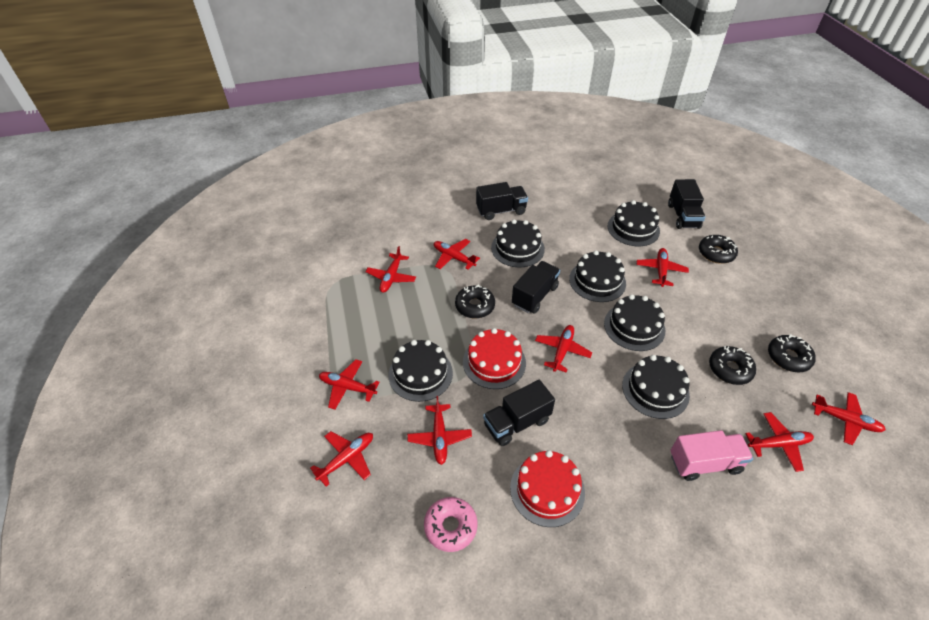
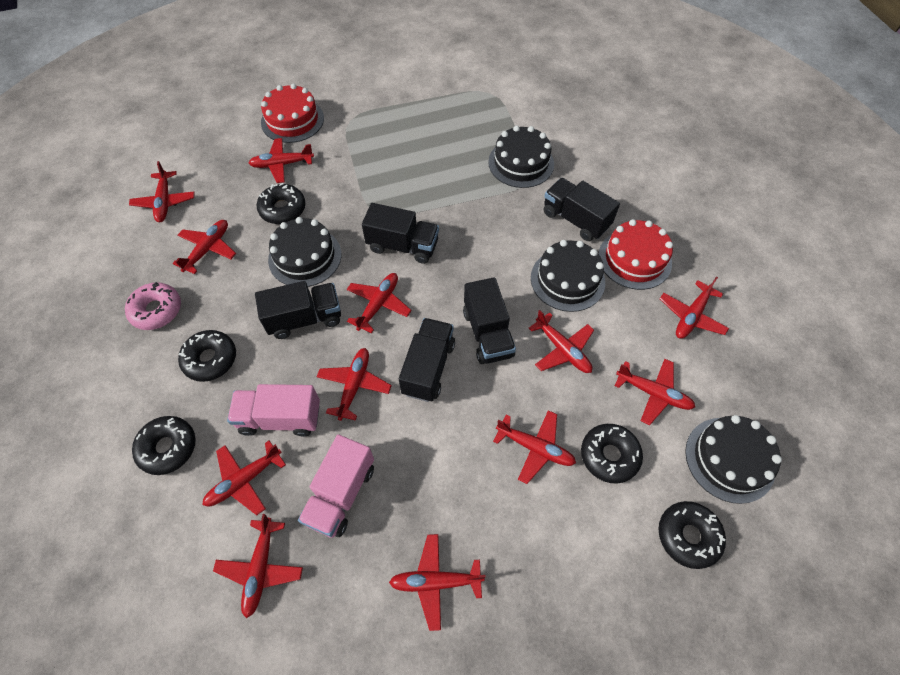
black cake: 6 -> 4
black donut: 4 -> 5
black truck: 4 -> 5
pink truck: 1 -> 2
red plane: 9 -> 12

